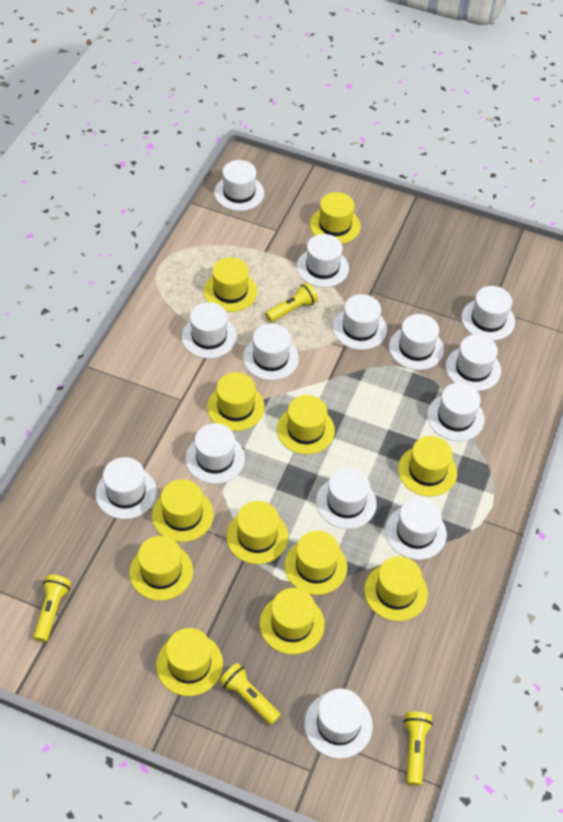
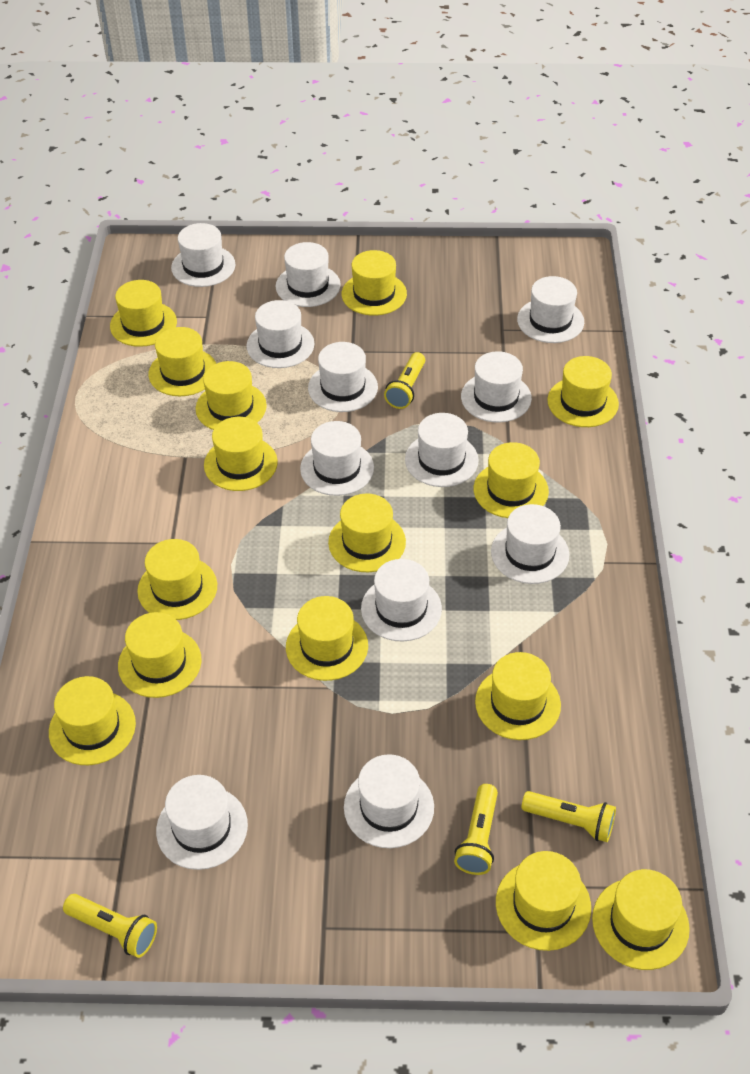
white hat: 14 -> 12
yellow hat: 12 -> 15

